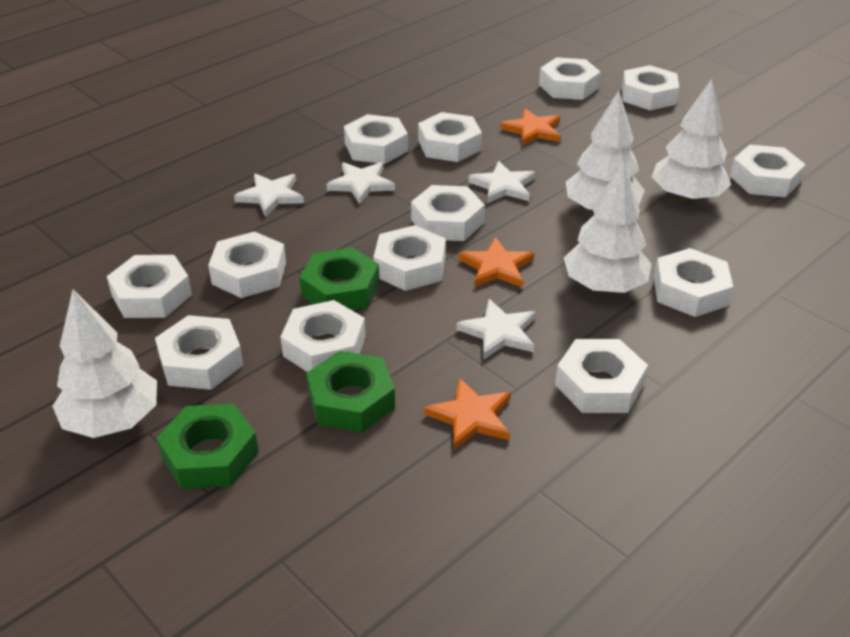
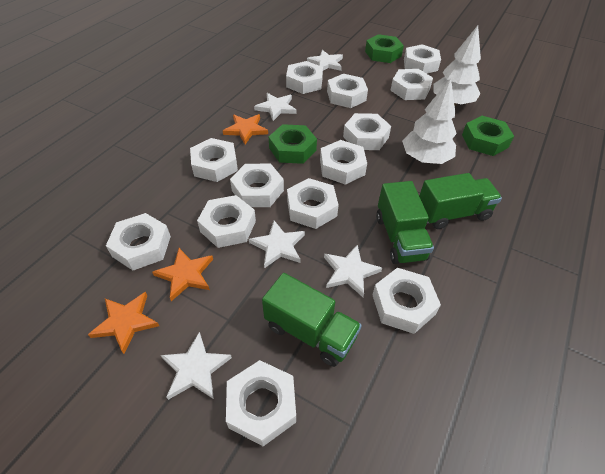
green truck: 0 -> 3
white star: 4 -> 5
white tree: 4 -> 2

